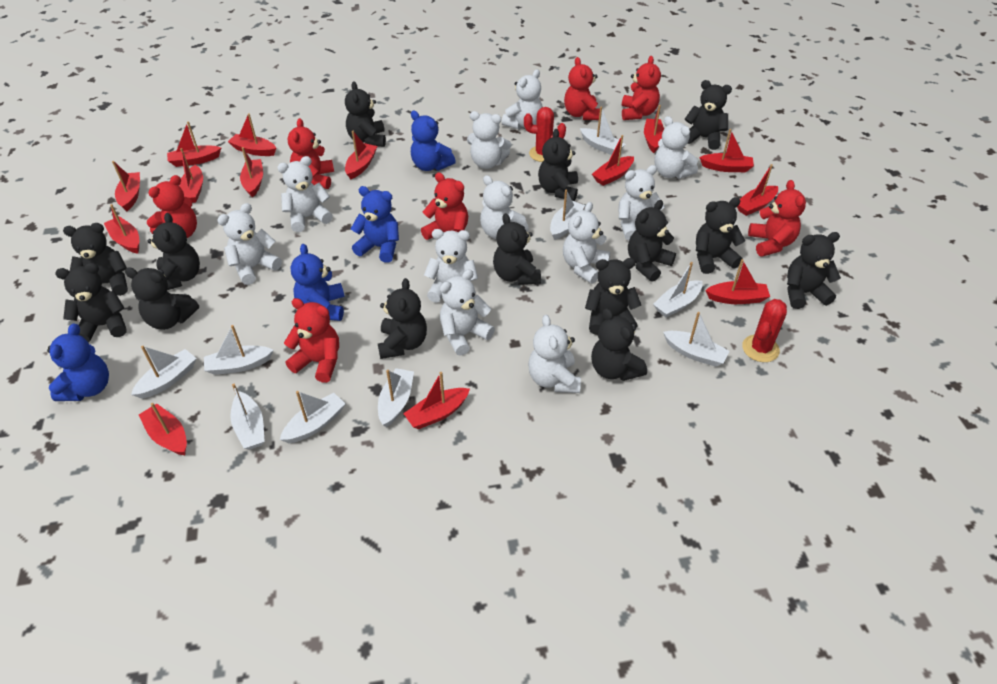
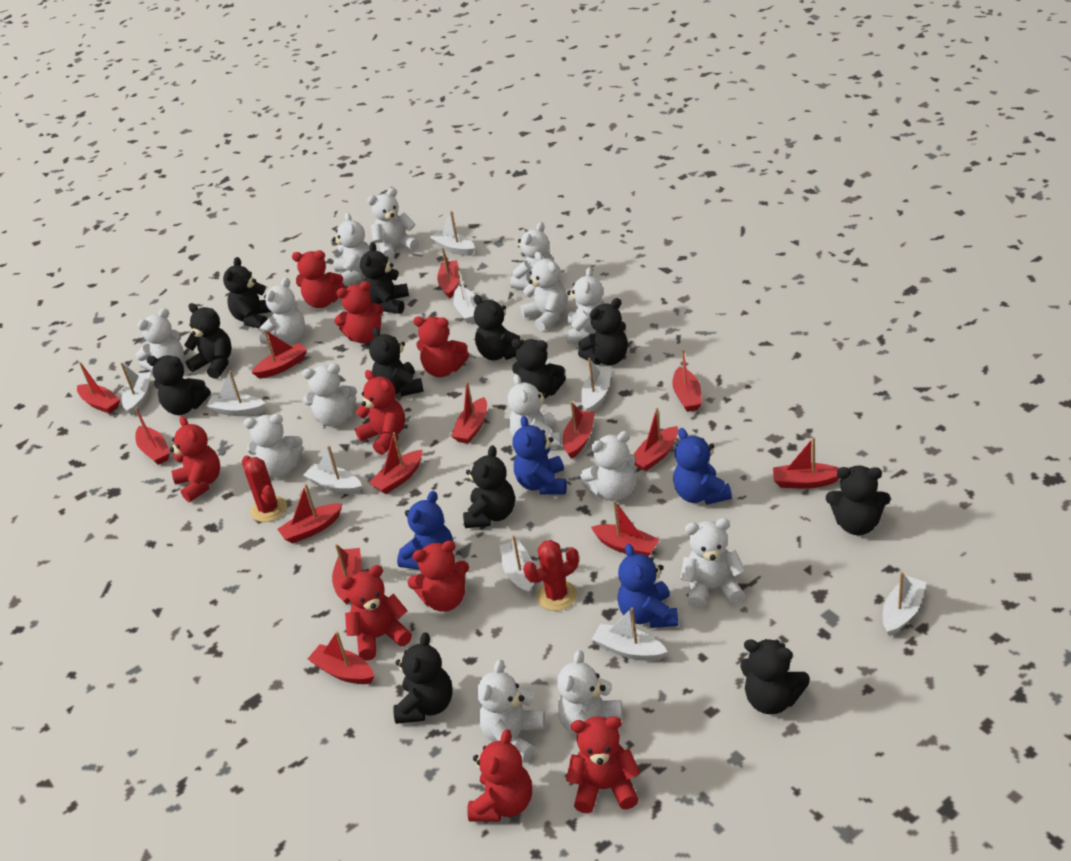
black teddy bear: 14 -> 12
red teddy bear: 7 -> 9
white teddy bear: 11 -> 14

